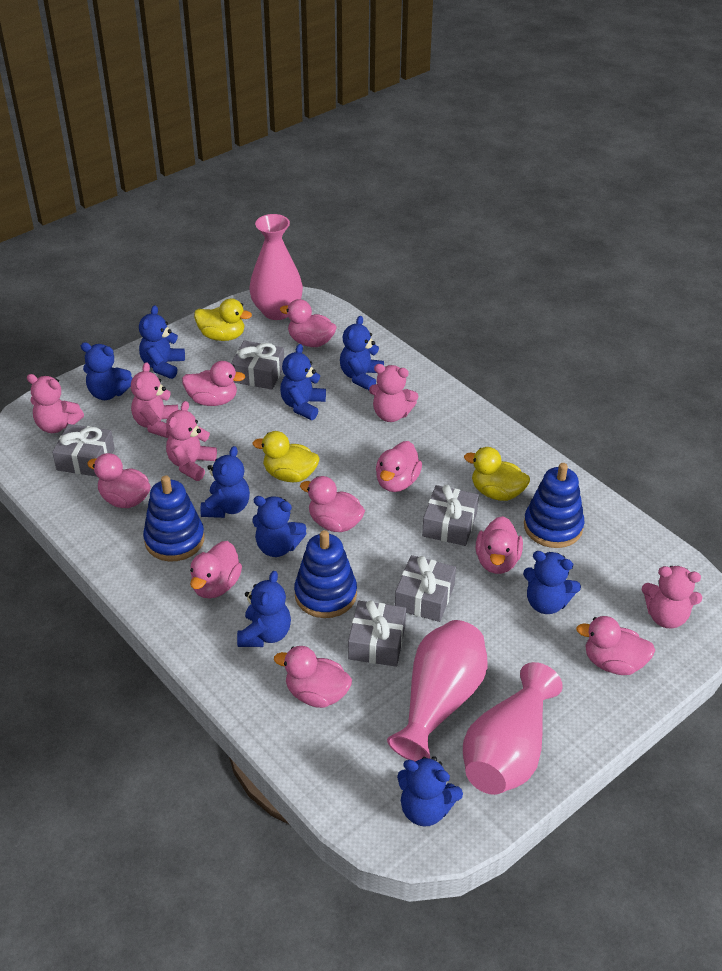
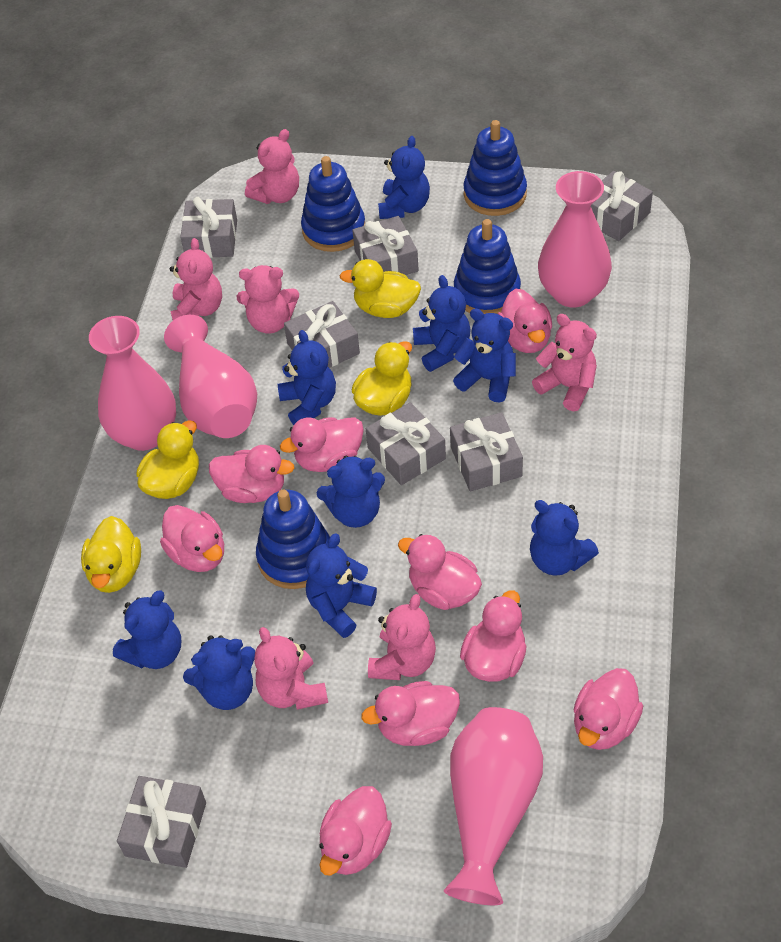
blue stacking toy: 3 -> 4
grey gift: 5 -> 7
pink teddy bear: 5 -> 6
pink vase: 3 -> 4
yellow duck: 3 -> 4

